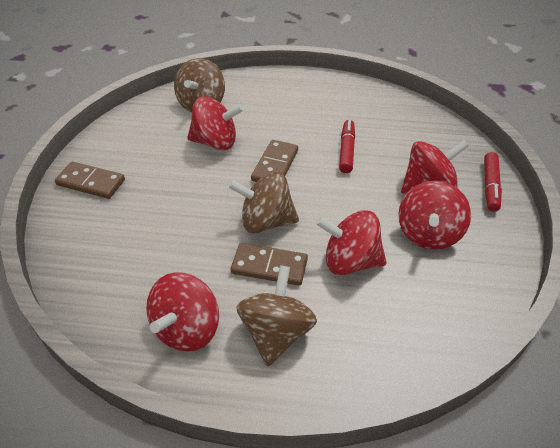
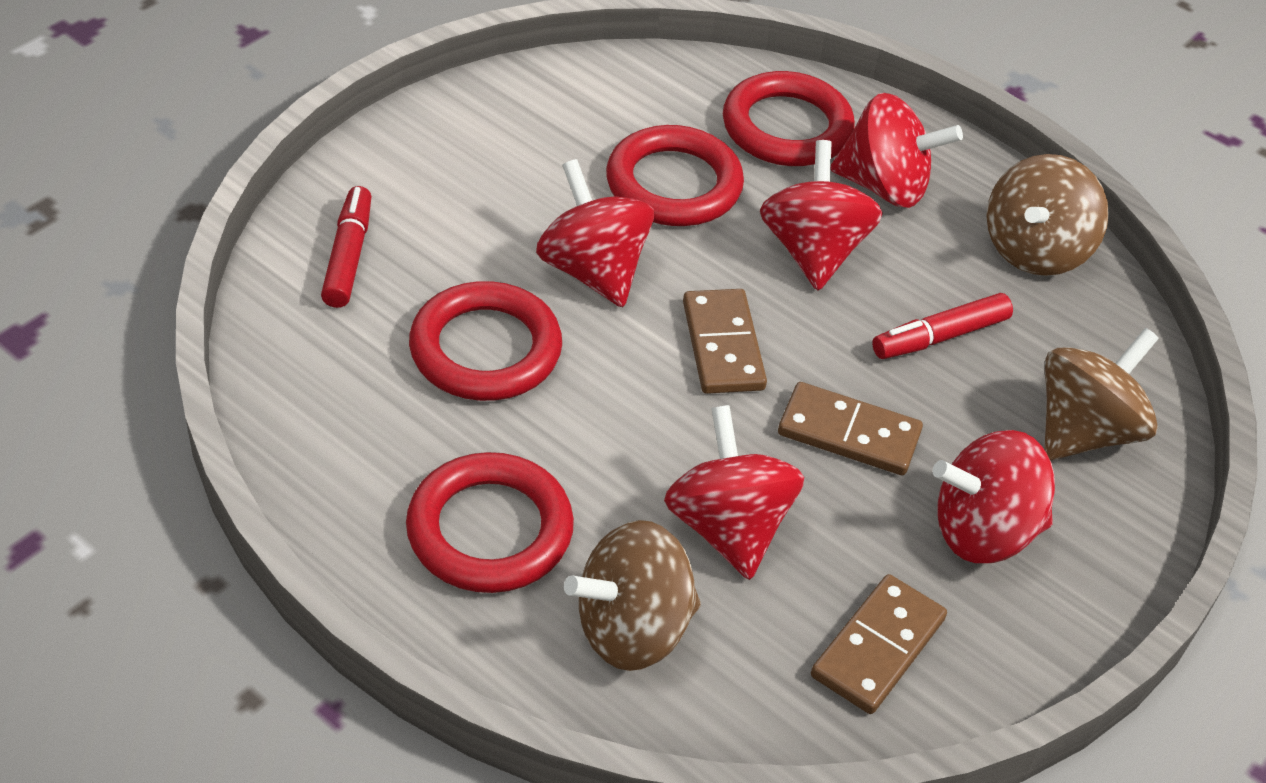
red ring: 0 -> 4

